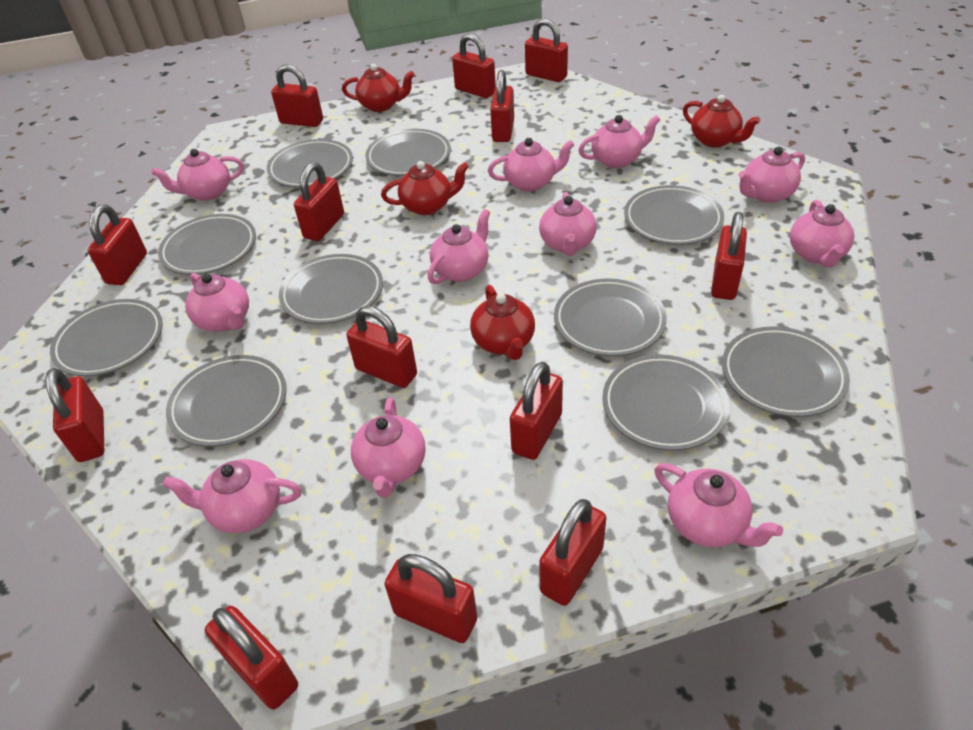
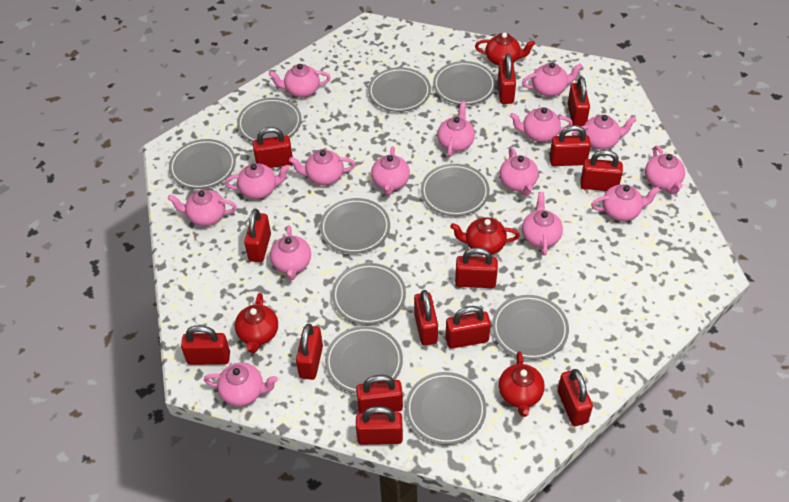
pink teapot: 11 -> 15
red padlock: 13 -> 14

